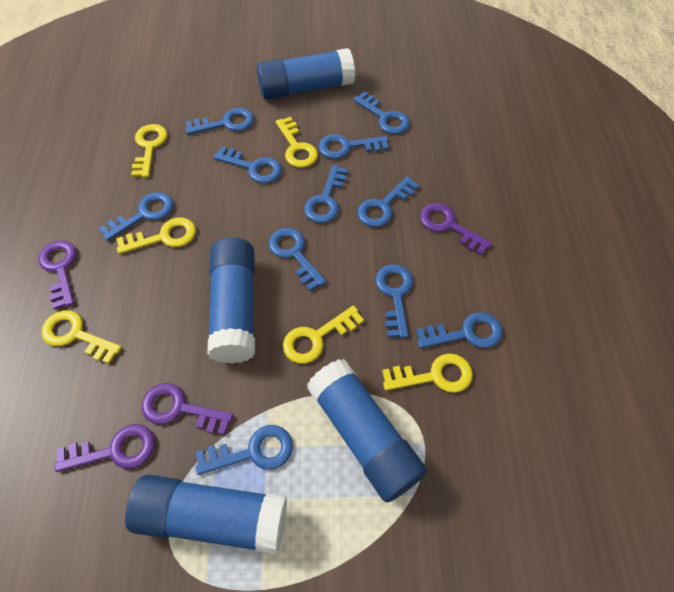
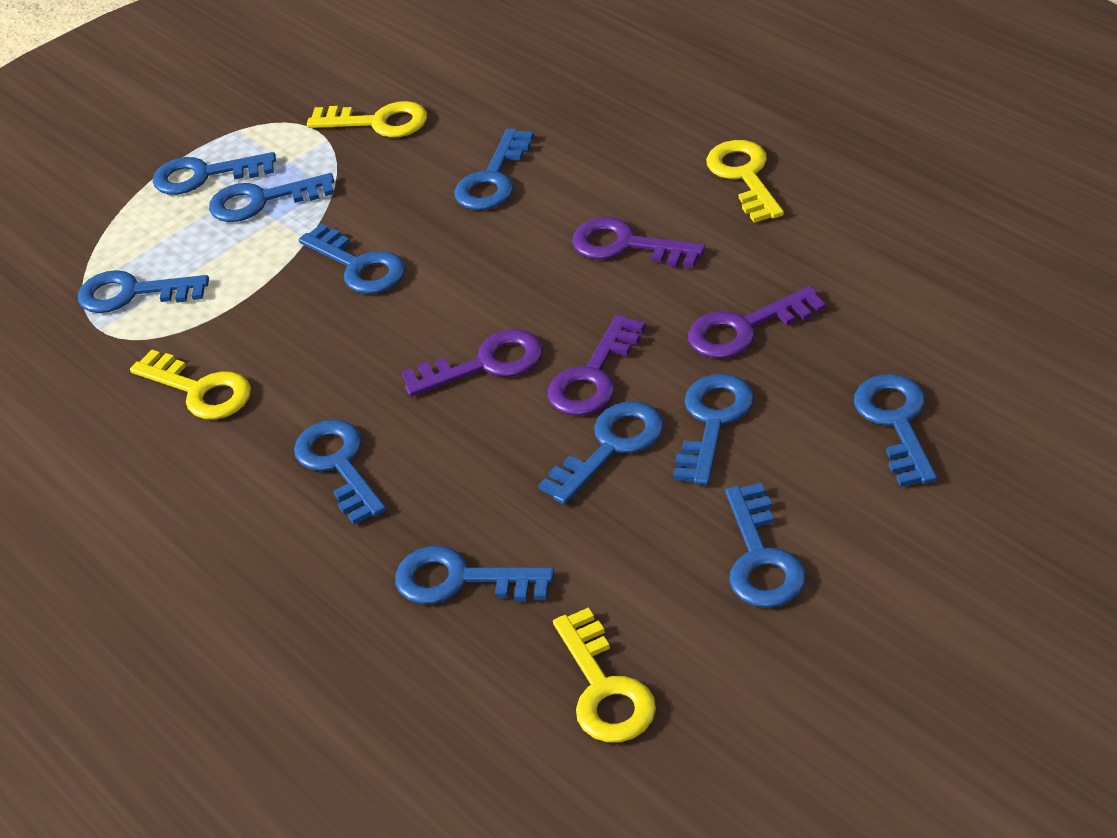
blue glue stick: 4 -> 0
yellow key: 6 -> 4

